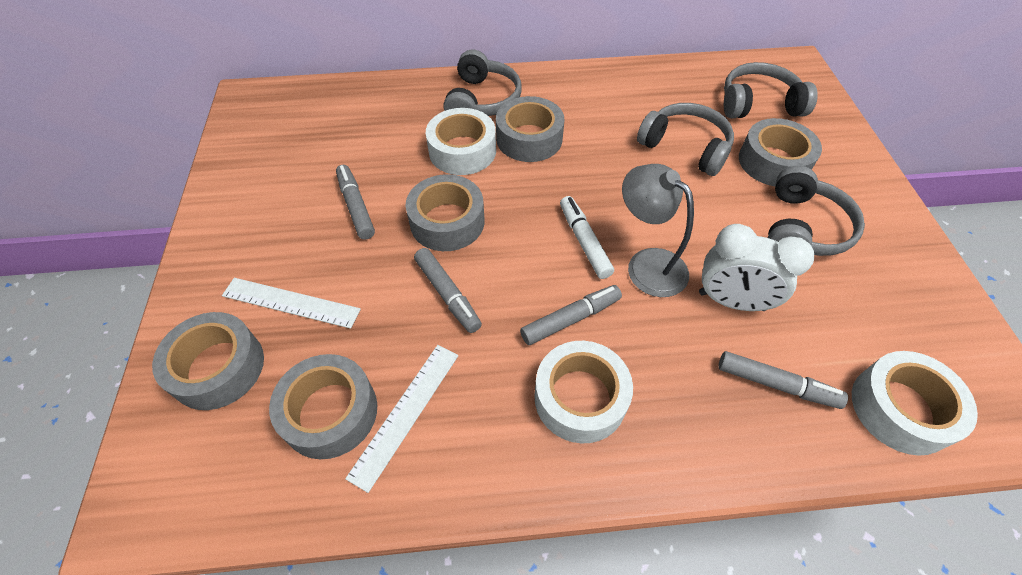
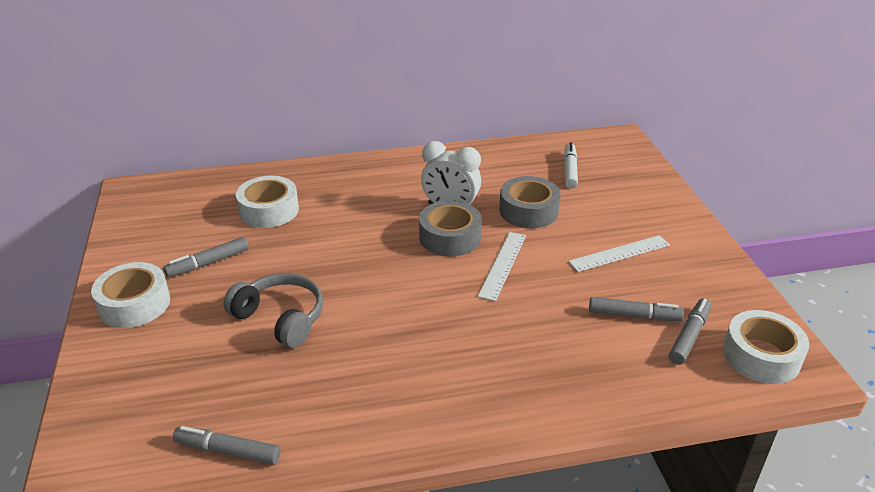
grey headphones: 4 -> 1
grey lamp: 1 -> 0
grey tape: 5 -> 2

